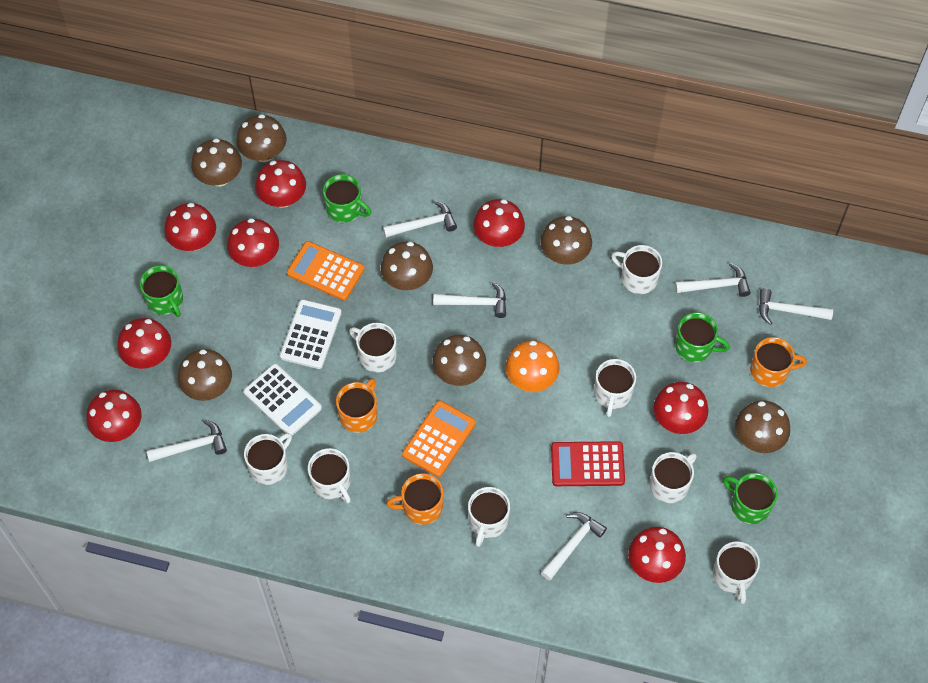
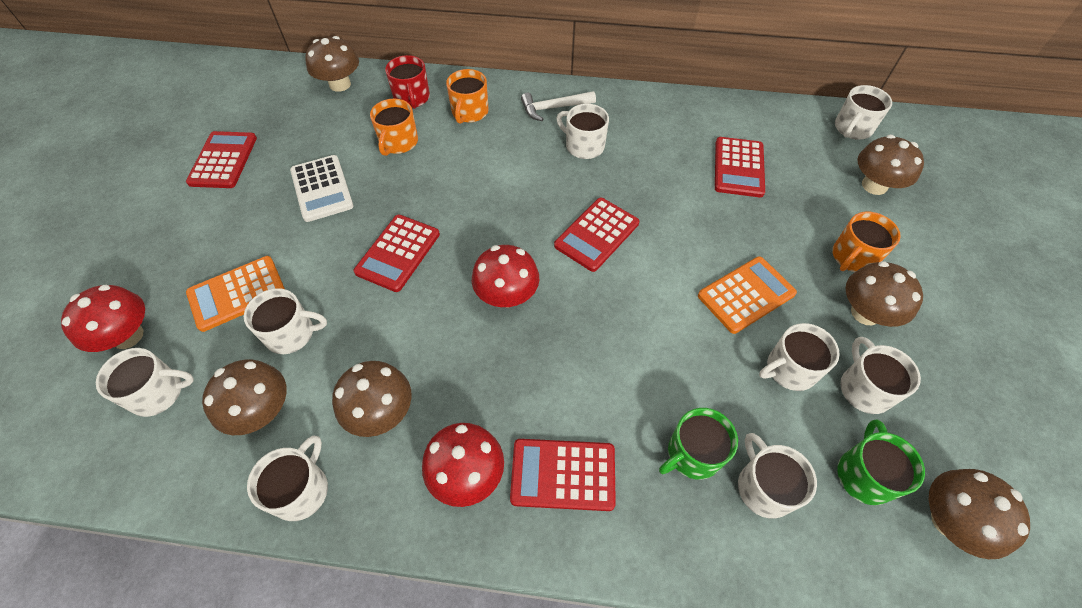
brown mushroom: 7 -> 6
green mug: 4 -> 2
orange mushroom: 1 -> 0
red calculator: 1 -> 5
red mug: 0 -> 1
red mushroom: 8 -> 3
white calculator: 2 -> 1
white hammer: 6 -> 1

